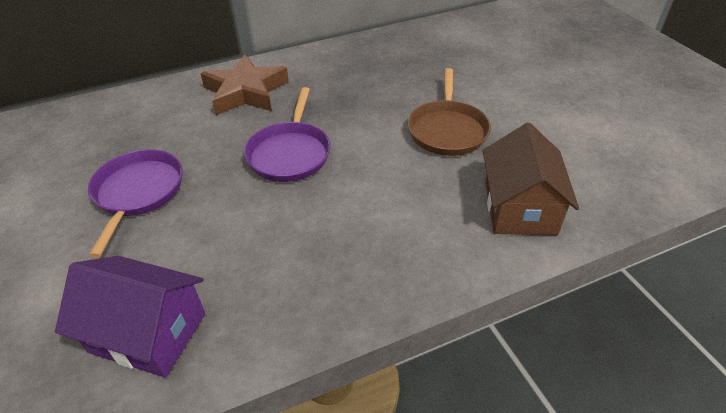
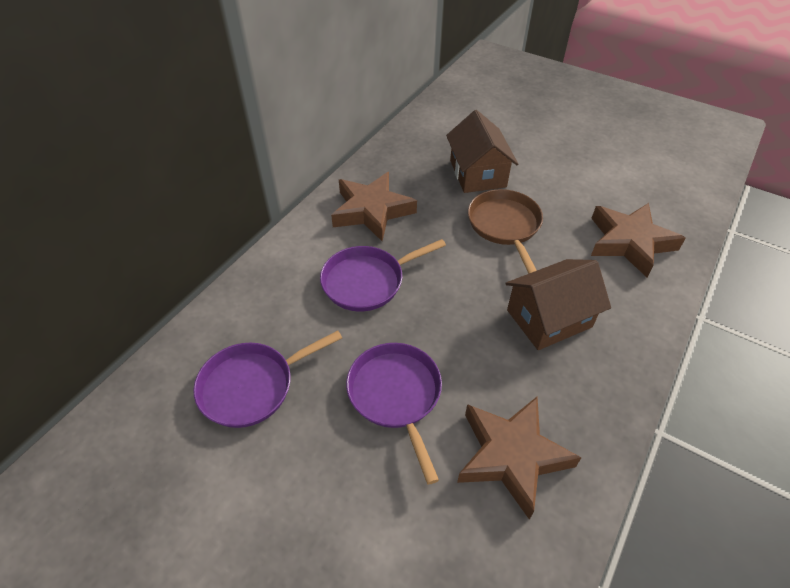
brown house: 1 -> 2
brown star: 1 -> 3
purple house: 1 -> 0
purple pan: 2 -> 3

